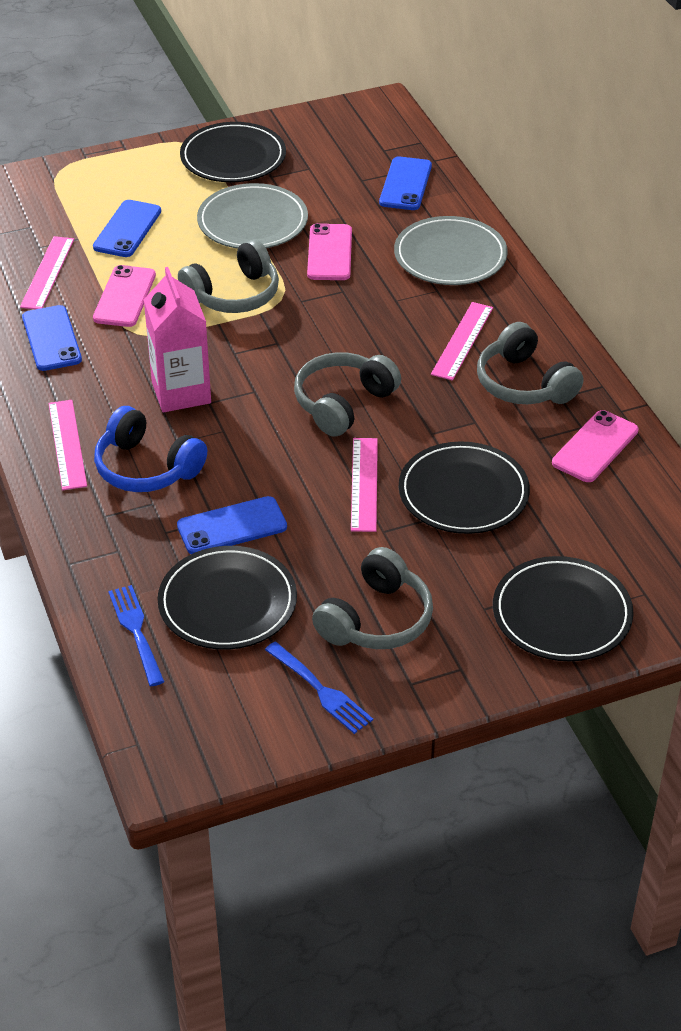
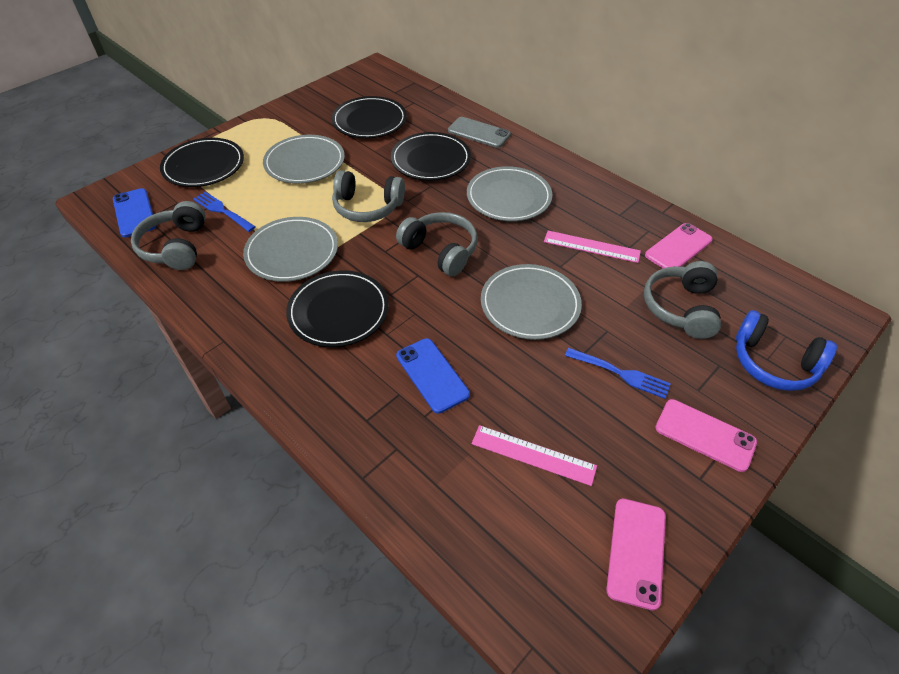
blue phone: 4 -> 2
grey phone: 0 -> 1
grey plate: 2 -> 4
pink carton: 1 -> 0
pink ruler: 4 -> 2

